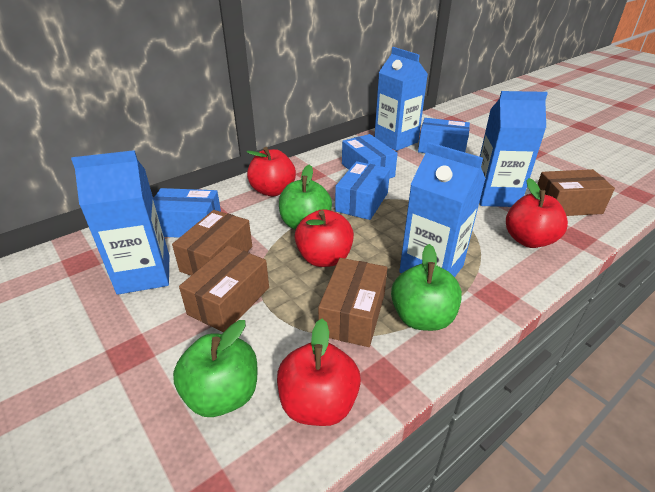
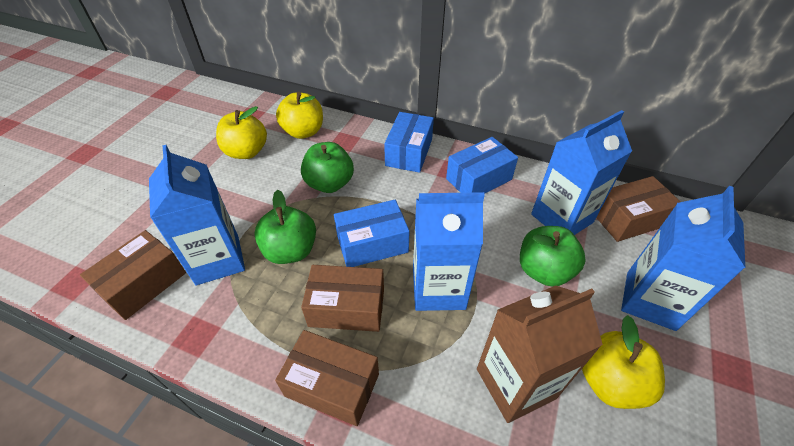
blue box: 4 -> 3
brown carton: 0 -> 1
red apple: 4 -> 0
yellow apple: 0 -> 3

